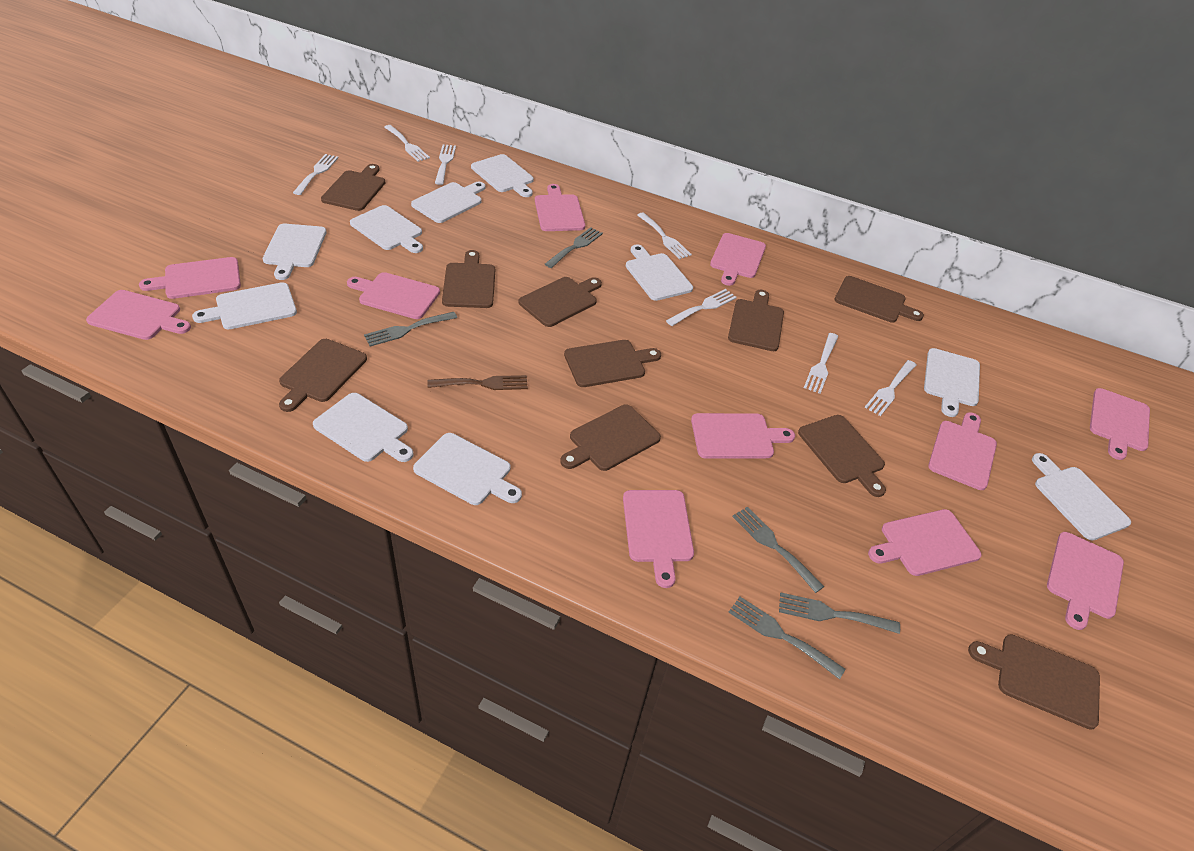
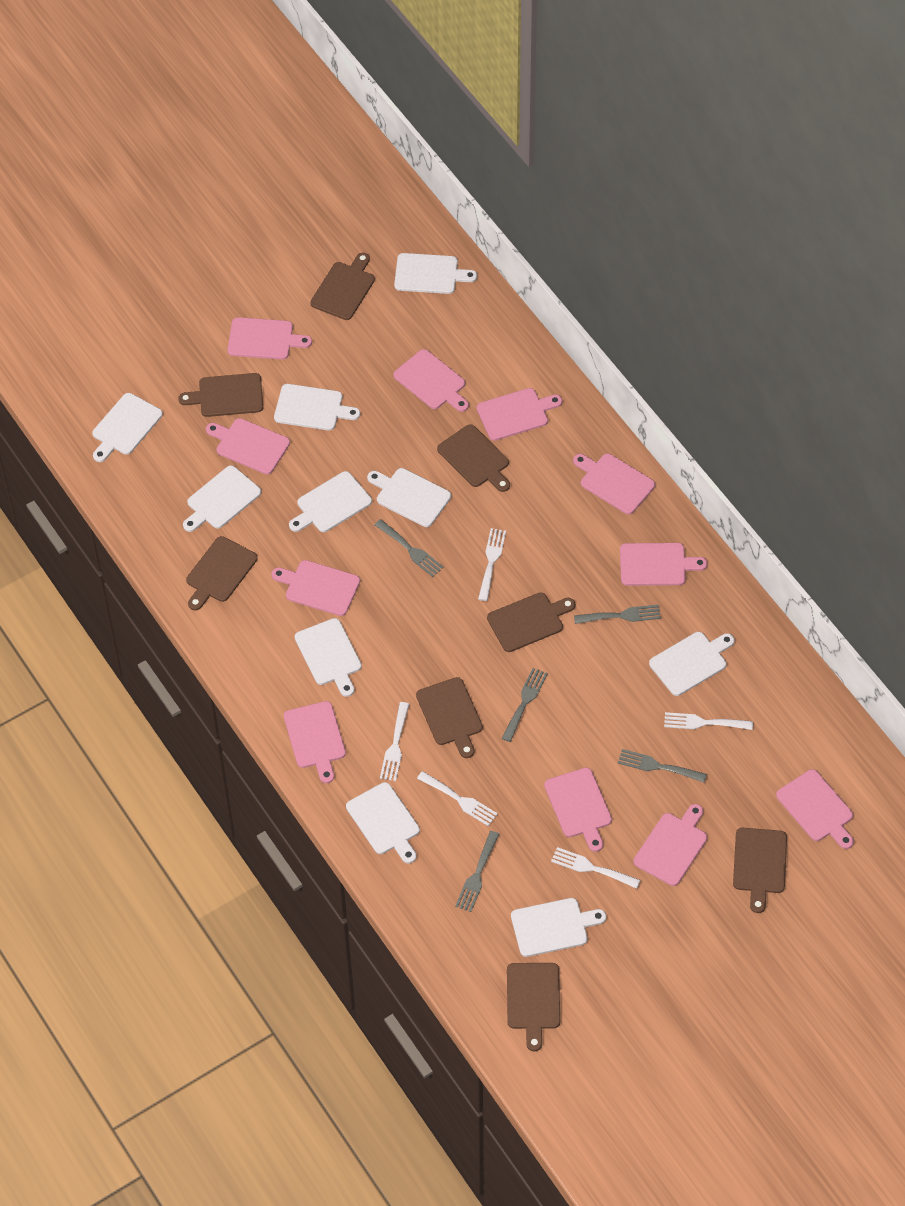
brown cutting board: 10 -> 8
brown fork: 1 -> 0
white fork: 7 -> 5

